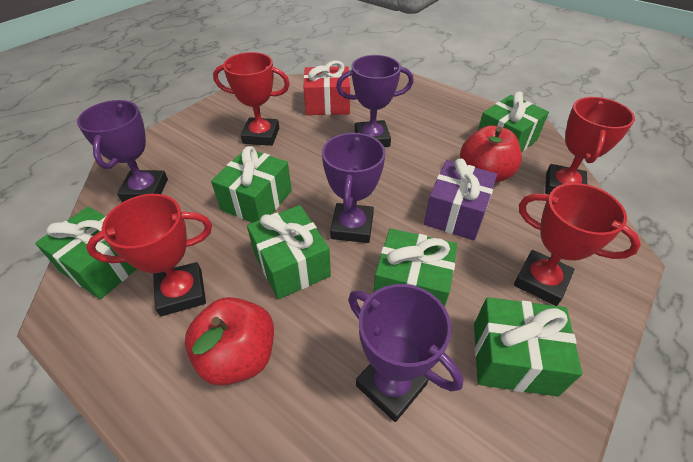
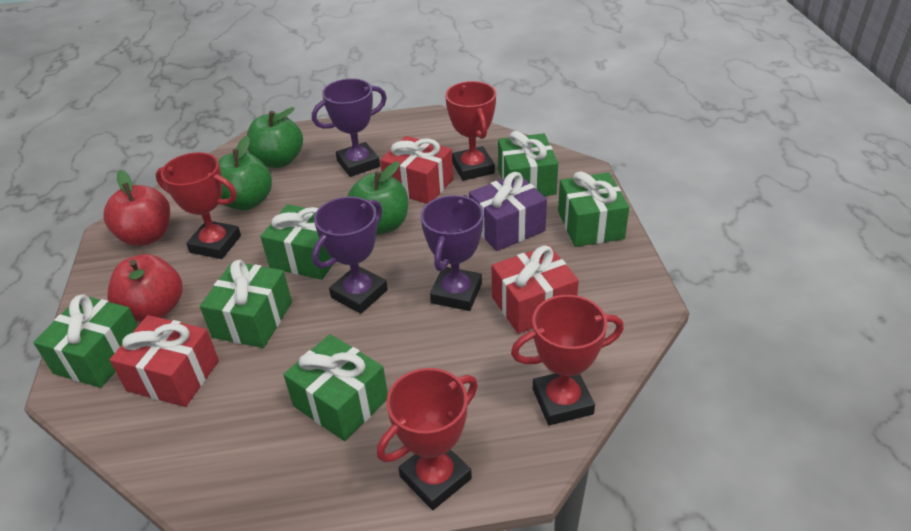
green apple: 0 -> 3
purple trophy: 4 -> 3
red gift: 1 -> 3

